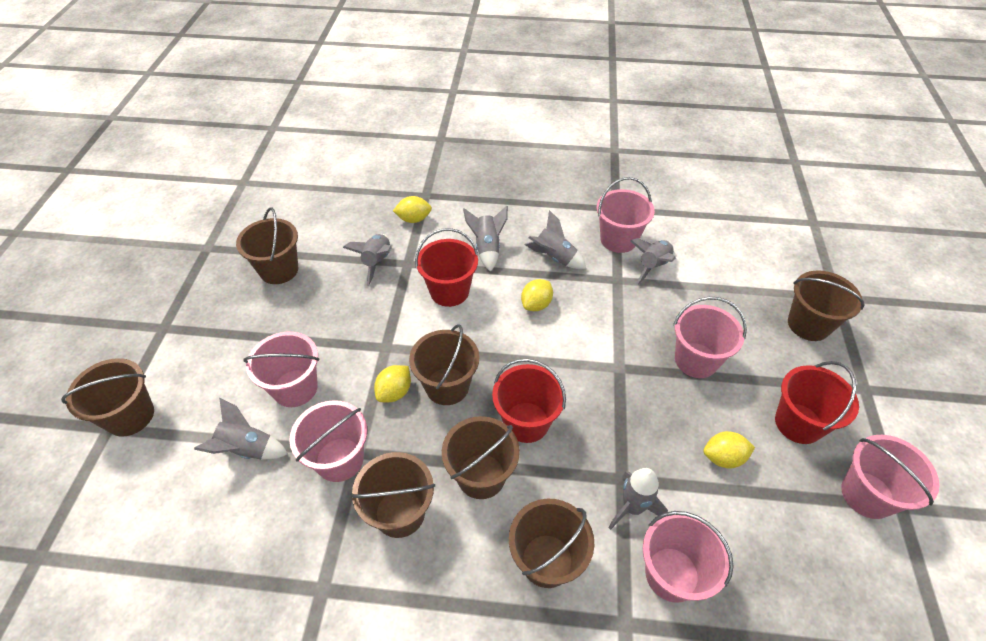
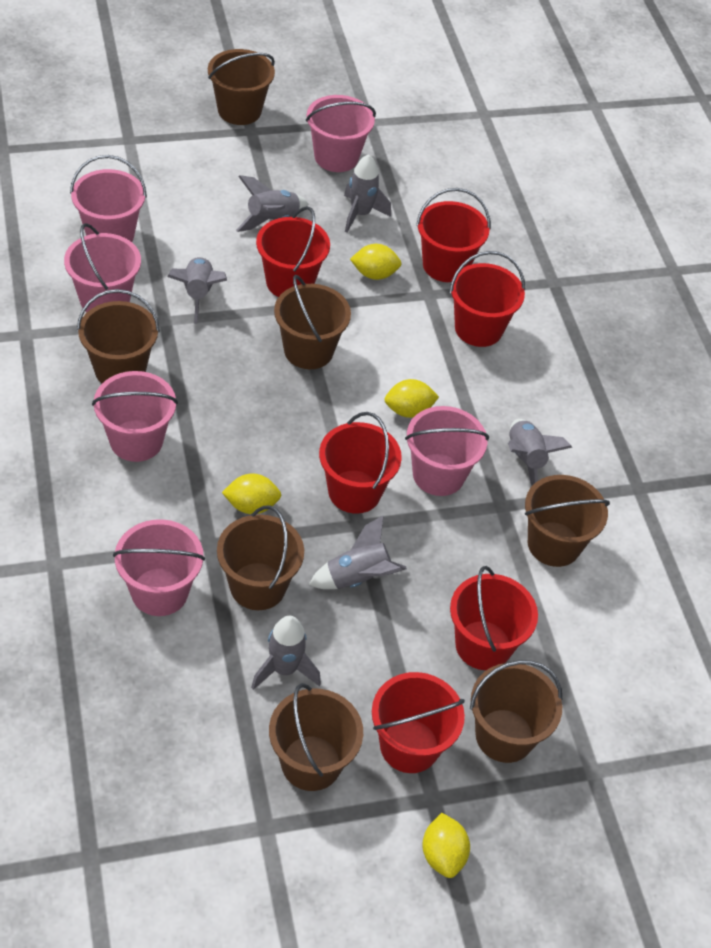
red bucket: 3 -> 6

